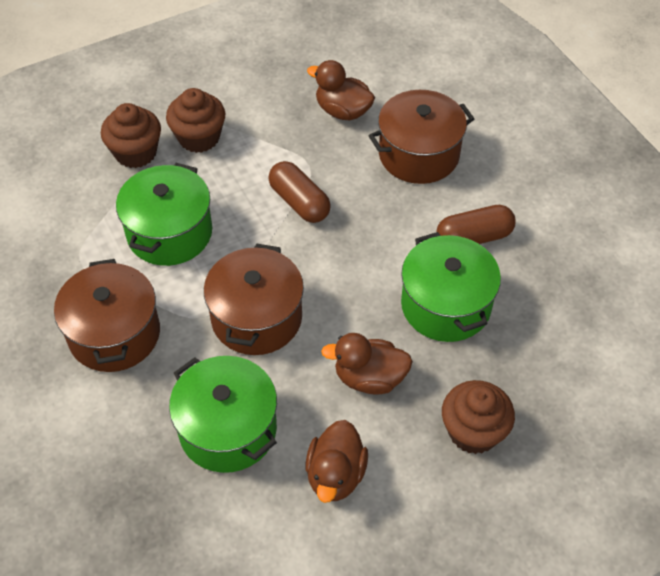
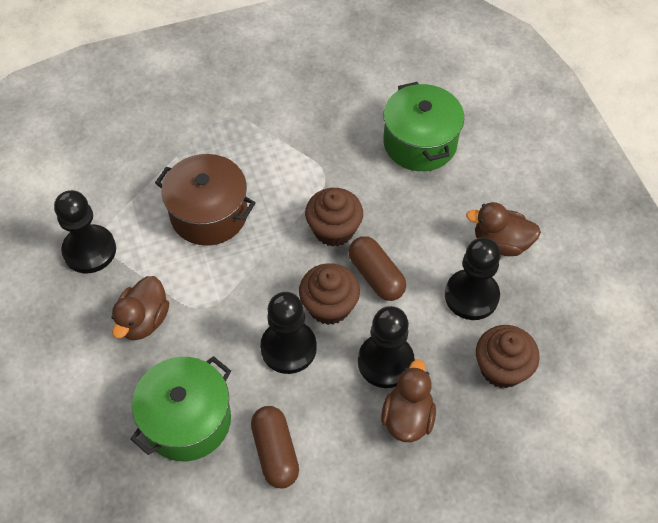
black pawn: 0 -> 4
brown pot: 3 -> 1
green pot: 3 -> 2

